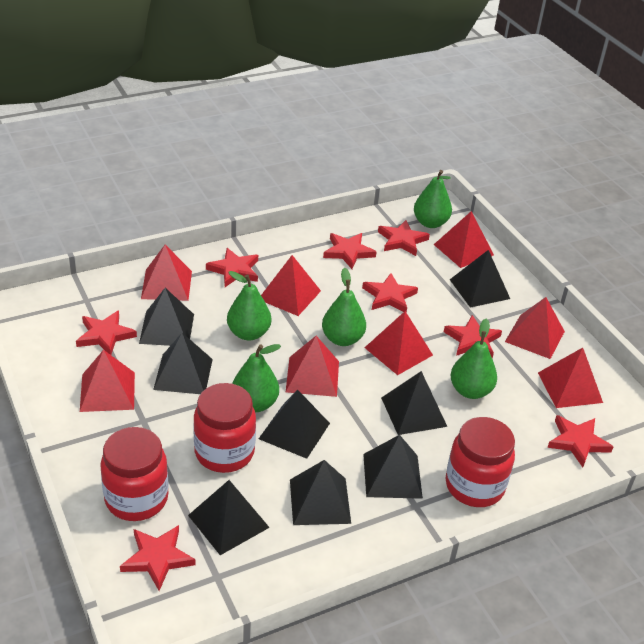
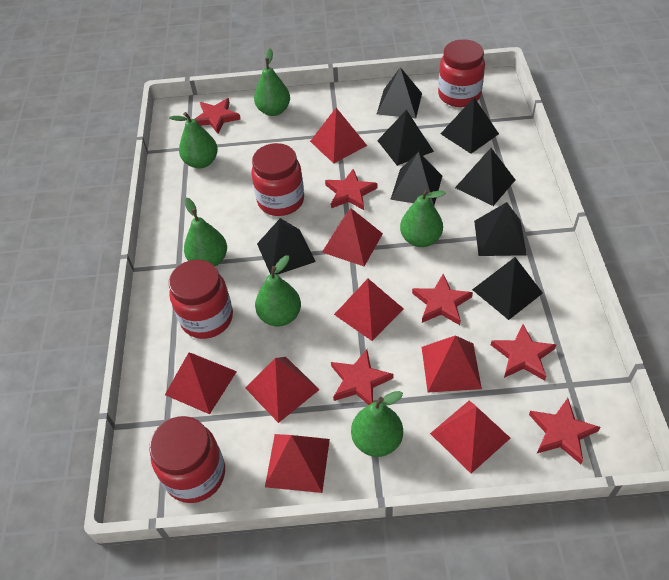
green pear: 5 -> 6
red jar: 3 -> 4
red star: 8 -> 6

